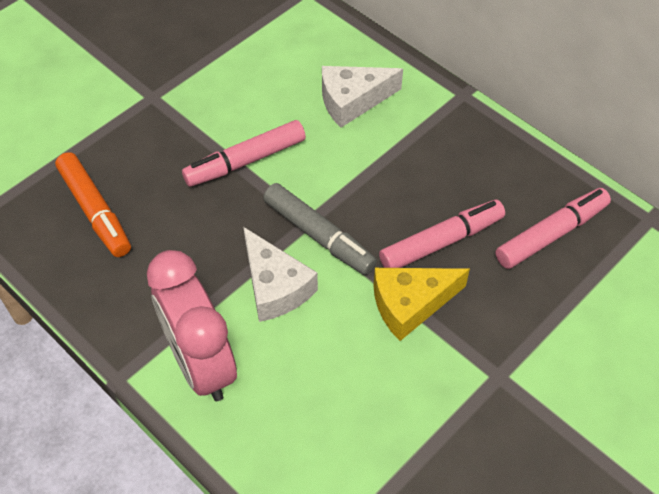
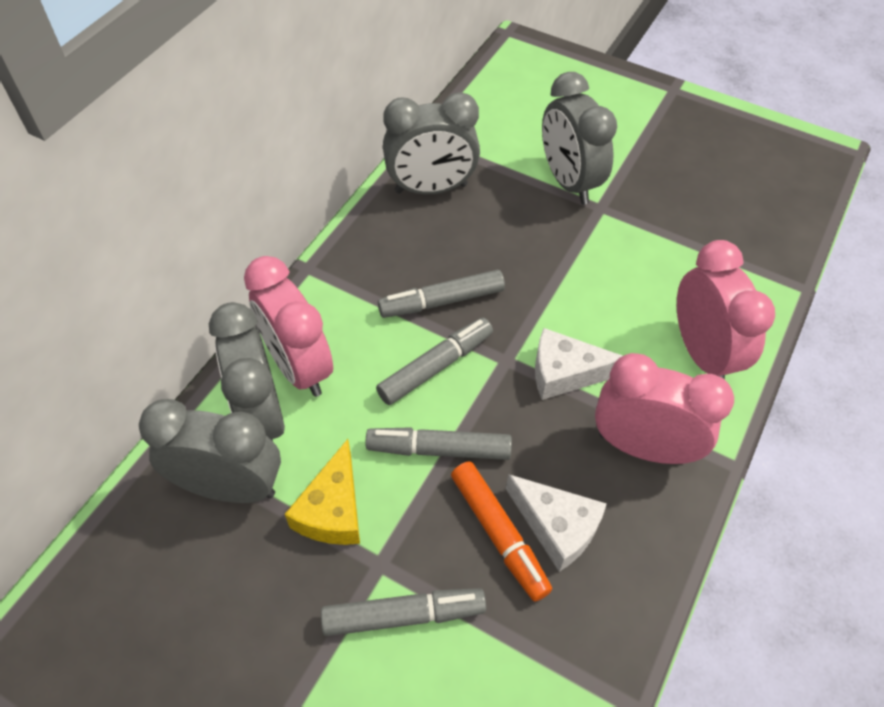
grey clock: 0 -> 4
grey marker: 1 -> 4
pink clock: 1 -> 3
pink marker: 3 -> 0

